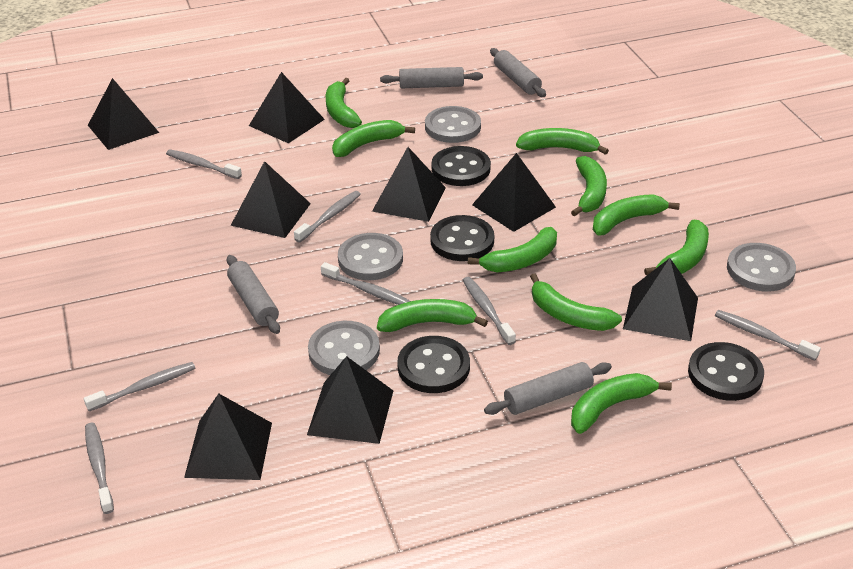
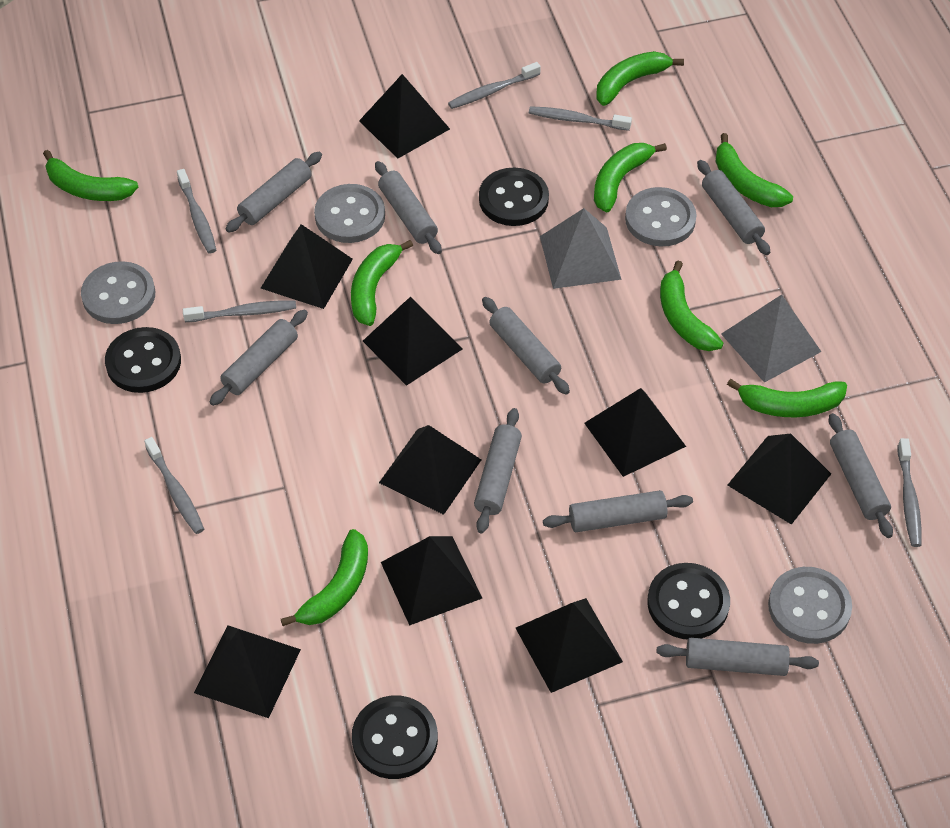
black pyramid: 8 -> 9
green banana: 10 -> 8
grey pyramid: 0 -> 2
grey rolling pin: 4 -> 9
grey toothbrush: 7 -> 6

